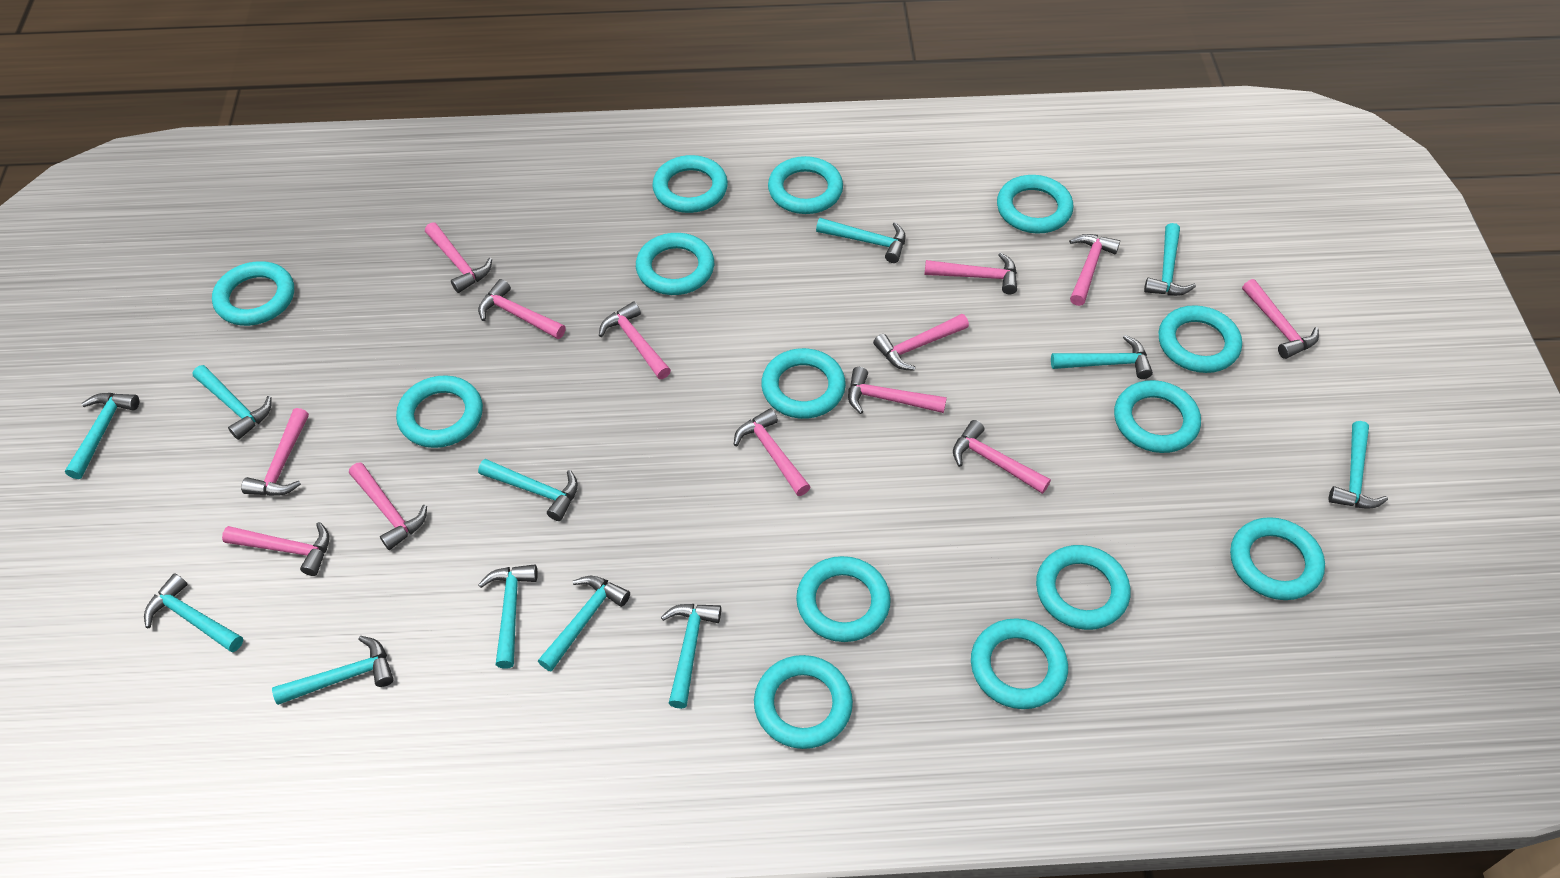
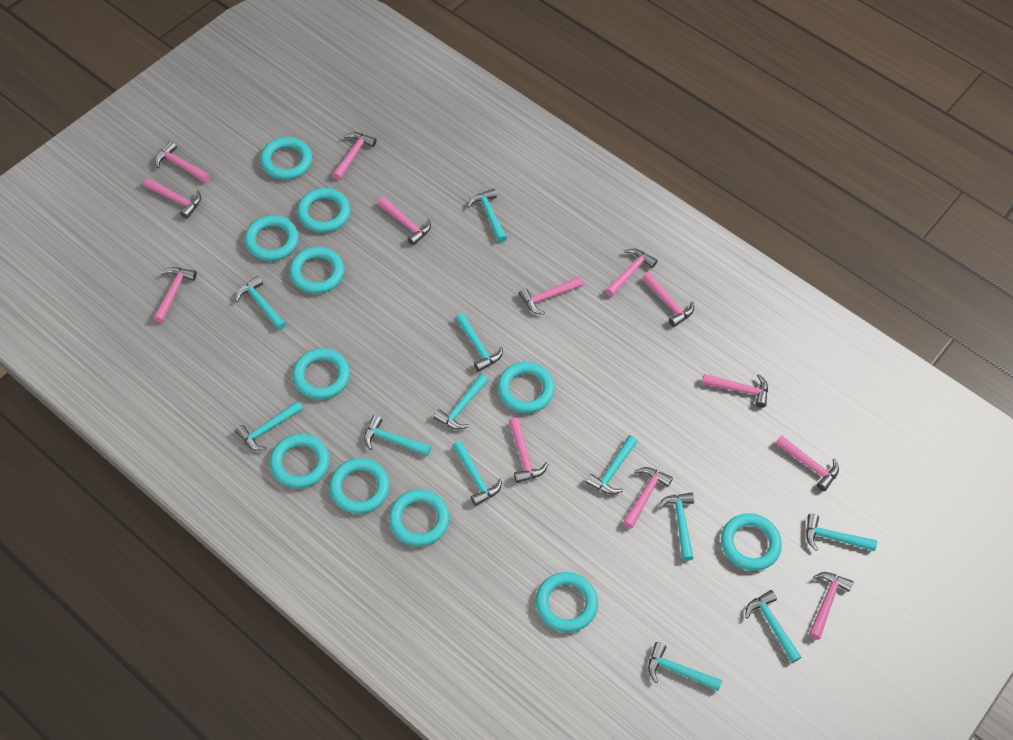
turquoise ring: 14 -> 11

